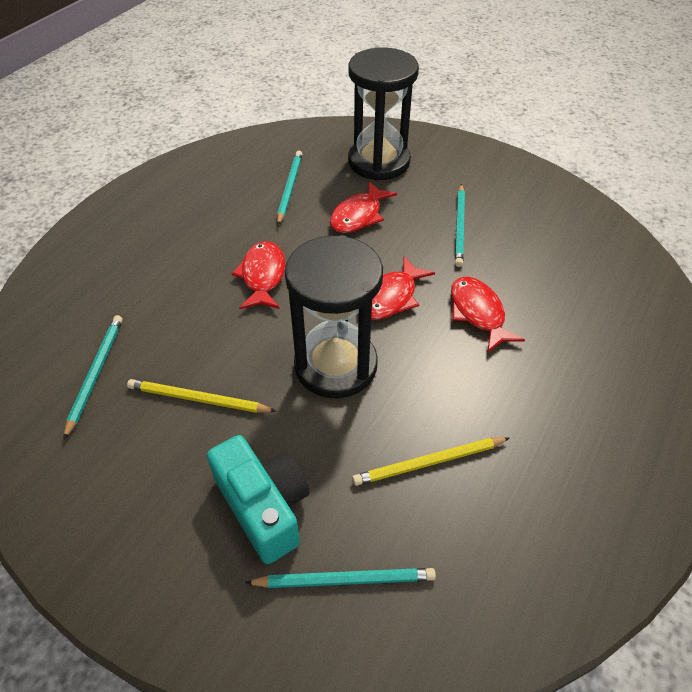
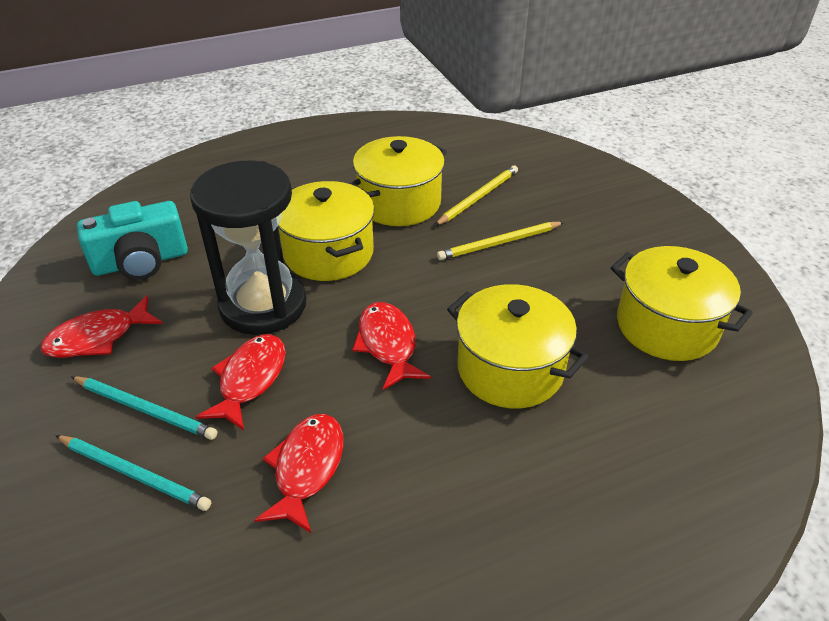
black hourglass: 2 -> 1
turquoise pencil: 4 -> 2
yellow pot: 0 -> 4

